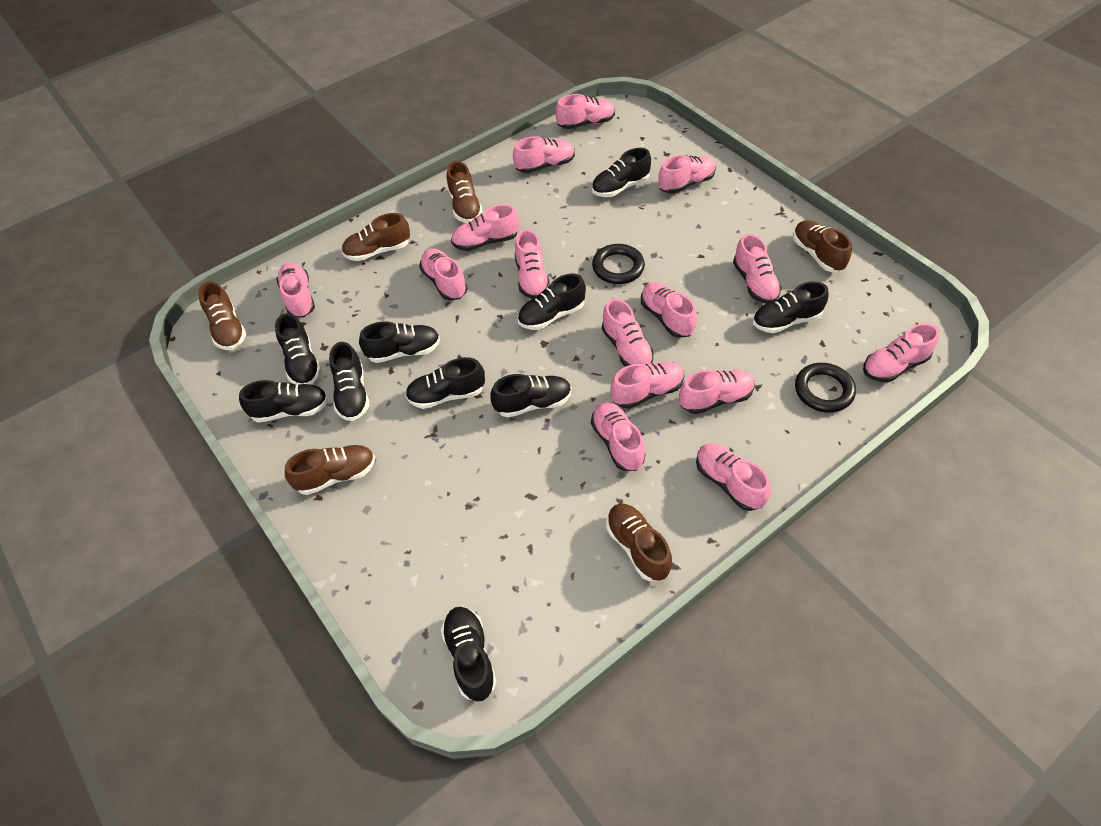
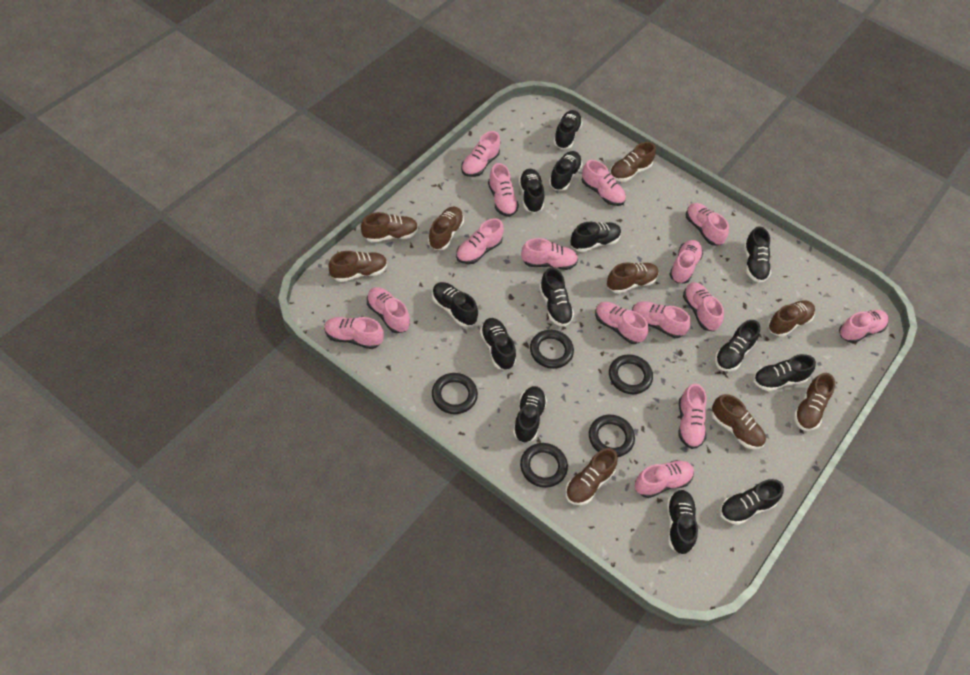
black ring: 2 -> 5
black shoe: 10 -> 13
brown shoe: 6 -> 9

